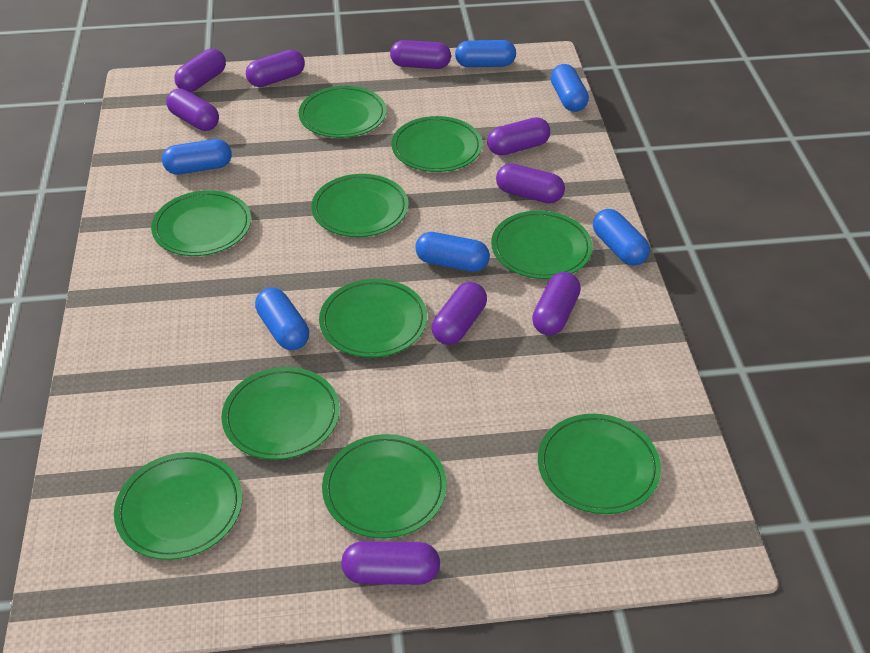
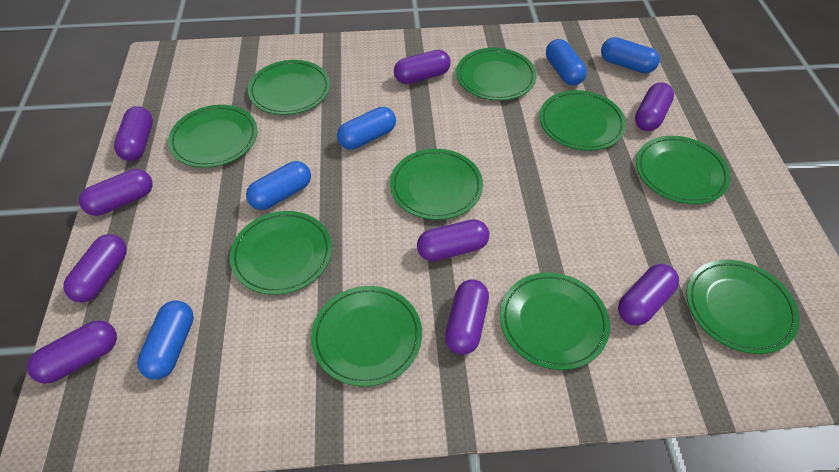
blue capsule: 6 -> 5

